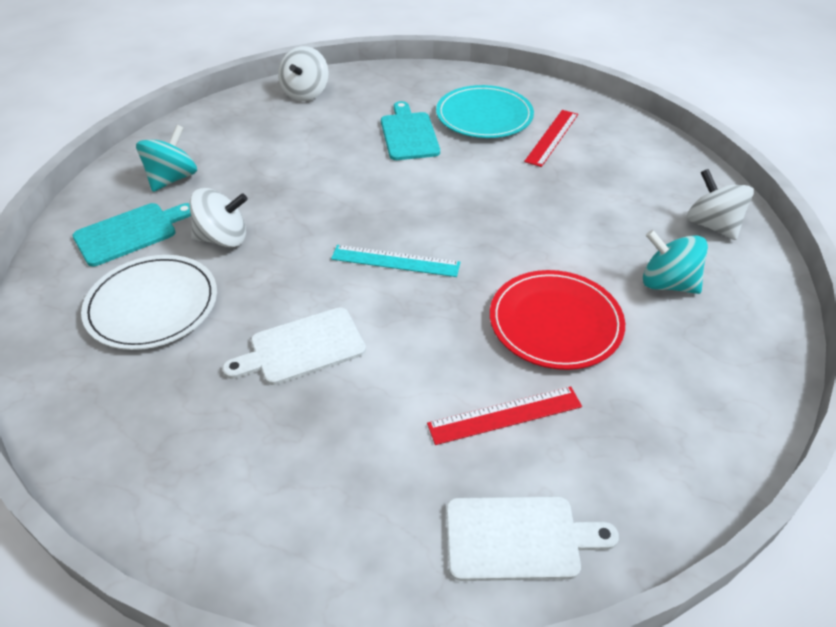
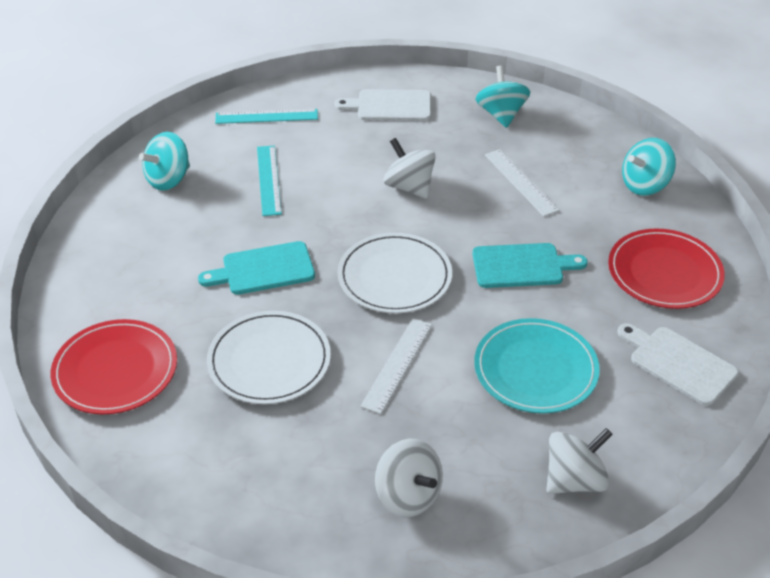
red plate: 1 -> 2
red ruler: 2 -> 0
turquoise ruler: 1 -> 2
turquoise spinning top: 2 -> 3
white plate: 1 -> 2
white ruler: 0 -> 2

